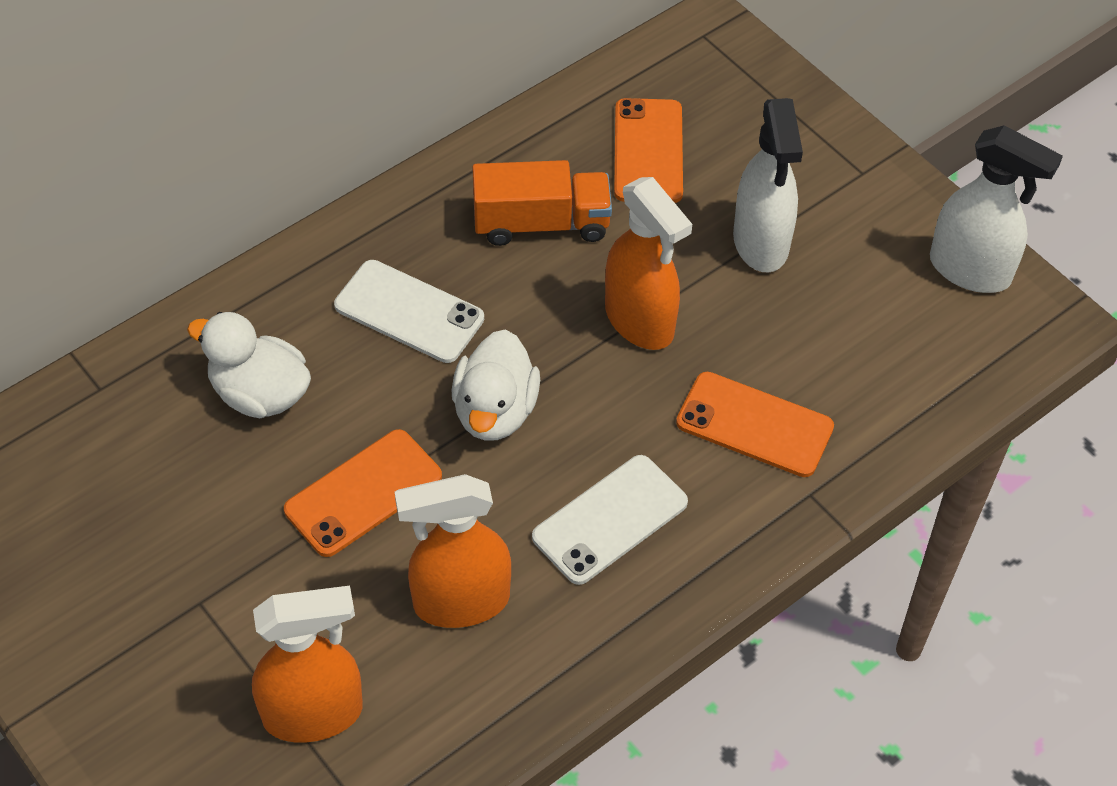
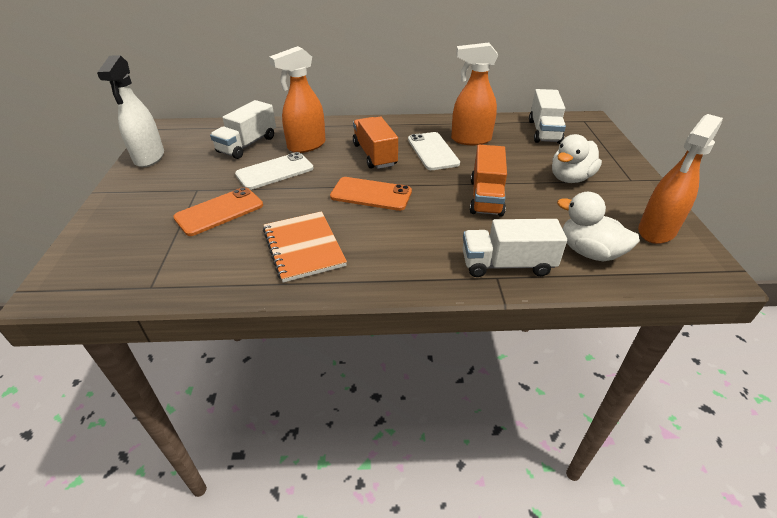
orange notebook: 0 -> 1
orange phone: 3 -> 2
orange truck: 1 -> 2
white spray bottle: 2 -> 1
white truck: 0 -> 3

